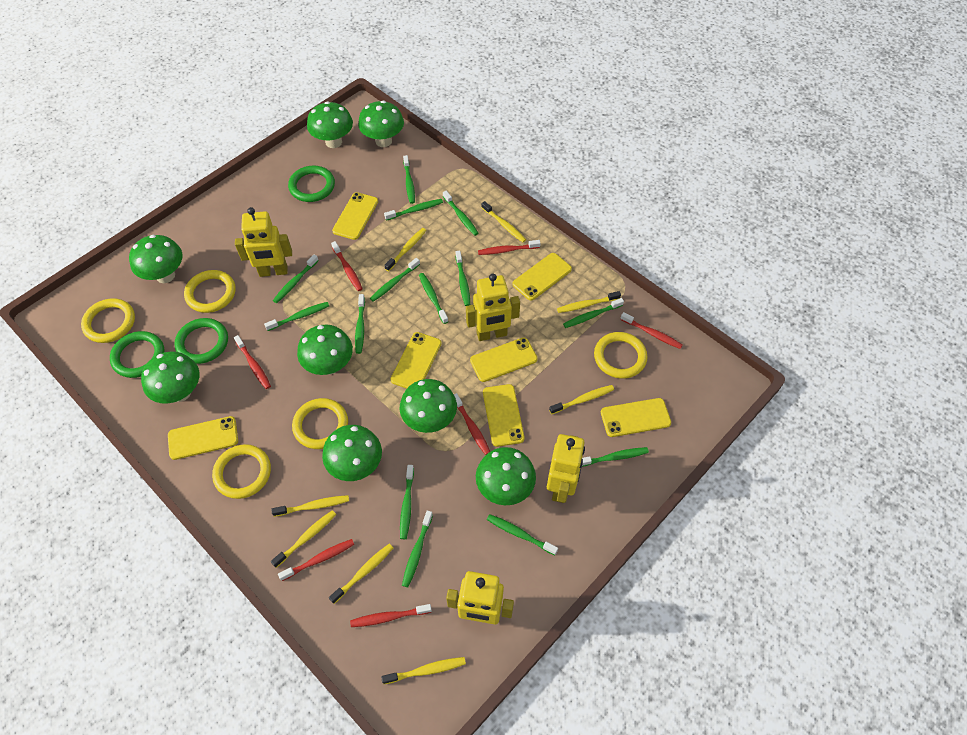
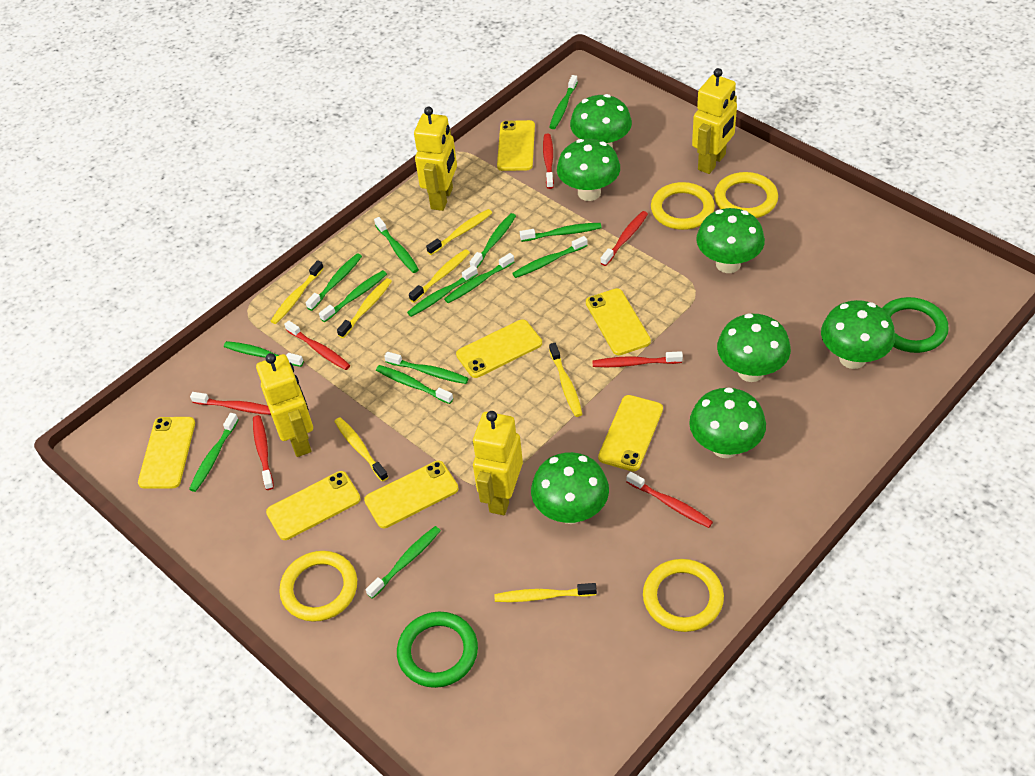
green mushroom: 8 -> 7
green ring: 3 -> 2
yellow ring: 5 -> 4
yellow toothbrush: 8 -> 7

